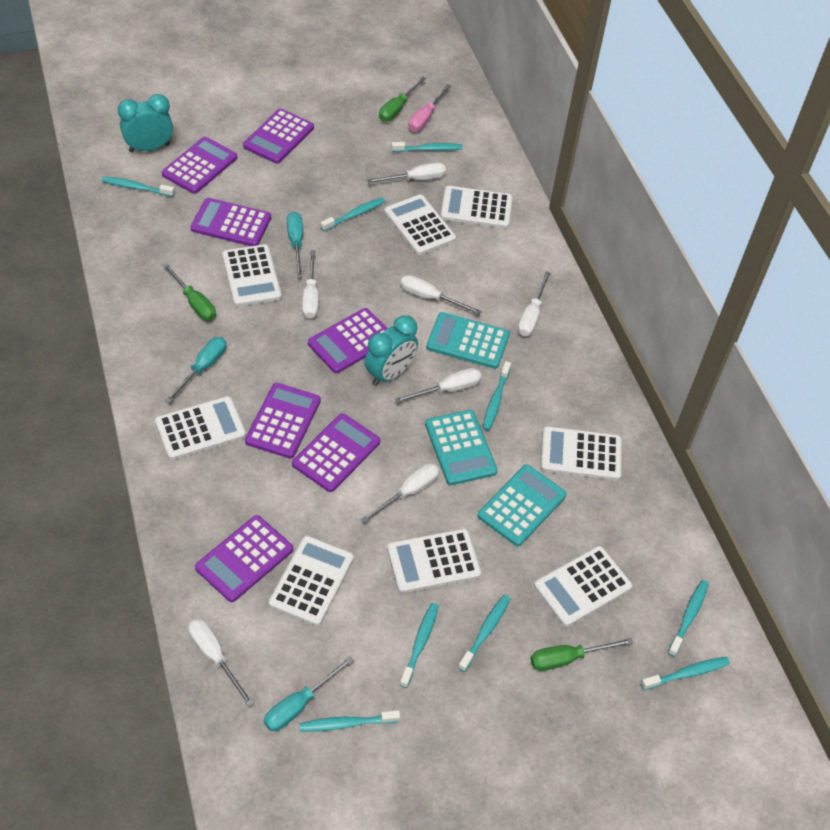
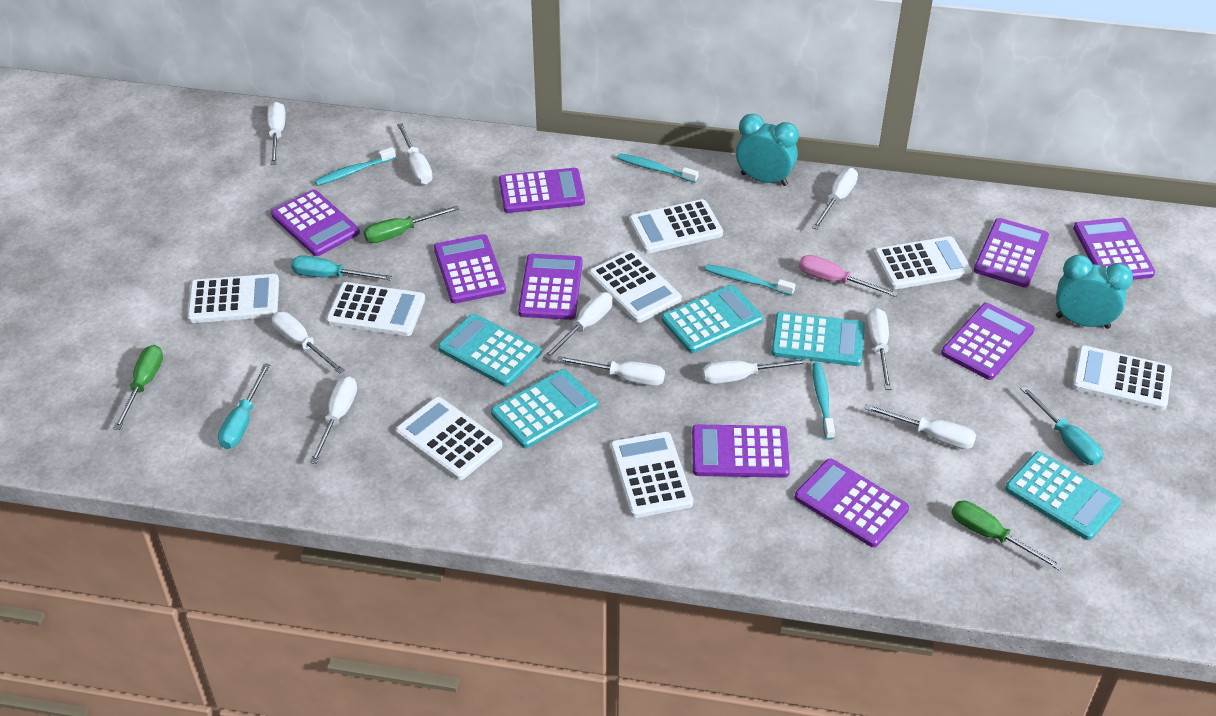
purple calculator: 7 -> 9
turquoise calculator: 3 -> 5
turquoise toothbrush: 9 -> 4
white screwdriver: 7 -> 10

